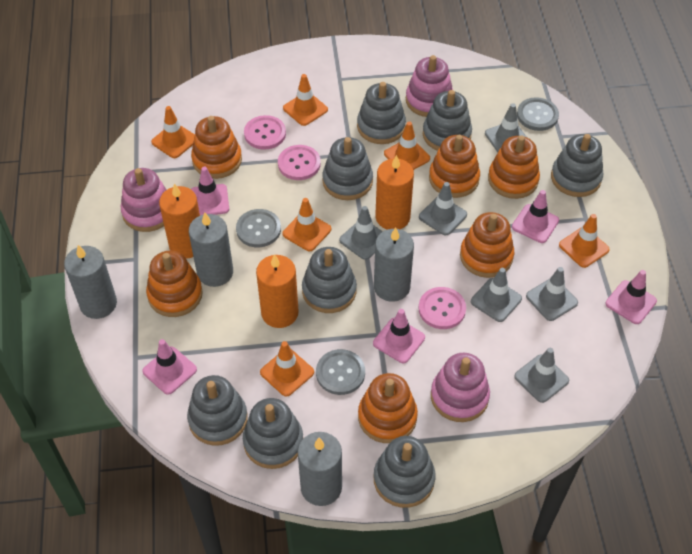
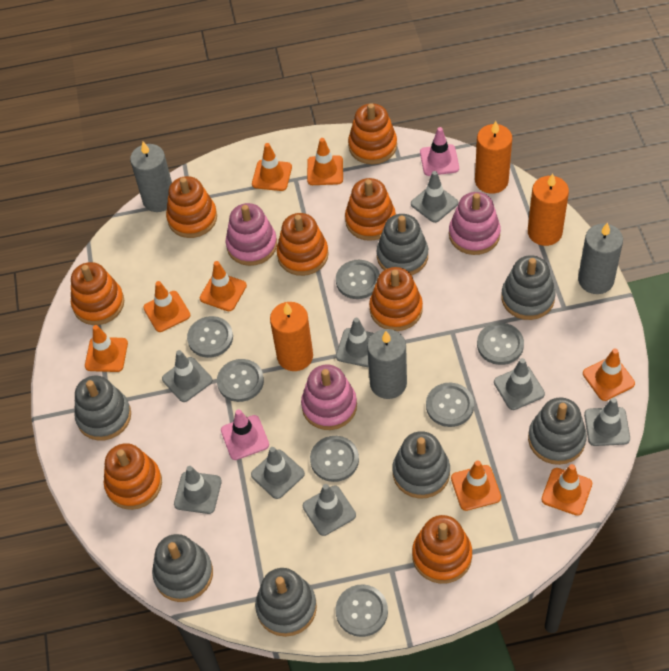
grey button: 3 -> 7
grey candle: 4 -> 3
grey stacking toy: 8 -> 7
grey traffic cone: 6 -> 8
orange stacking toy: 6 -> 8
orange traffic cone: 6 -> 8
pink button: 3 -> 0
pink traffic cone: 5 -> 2

